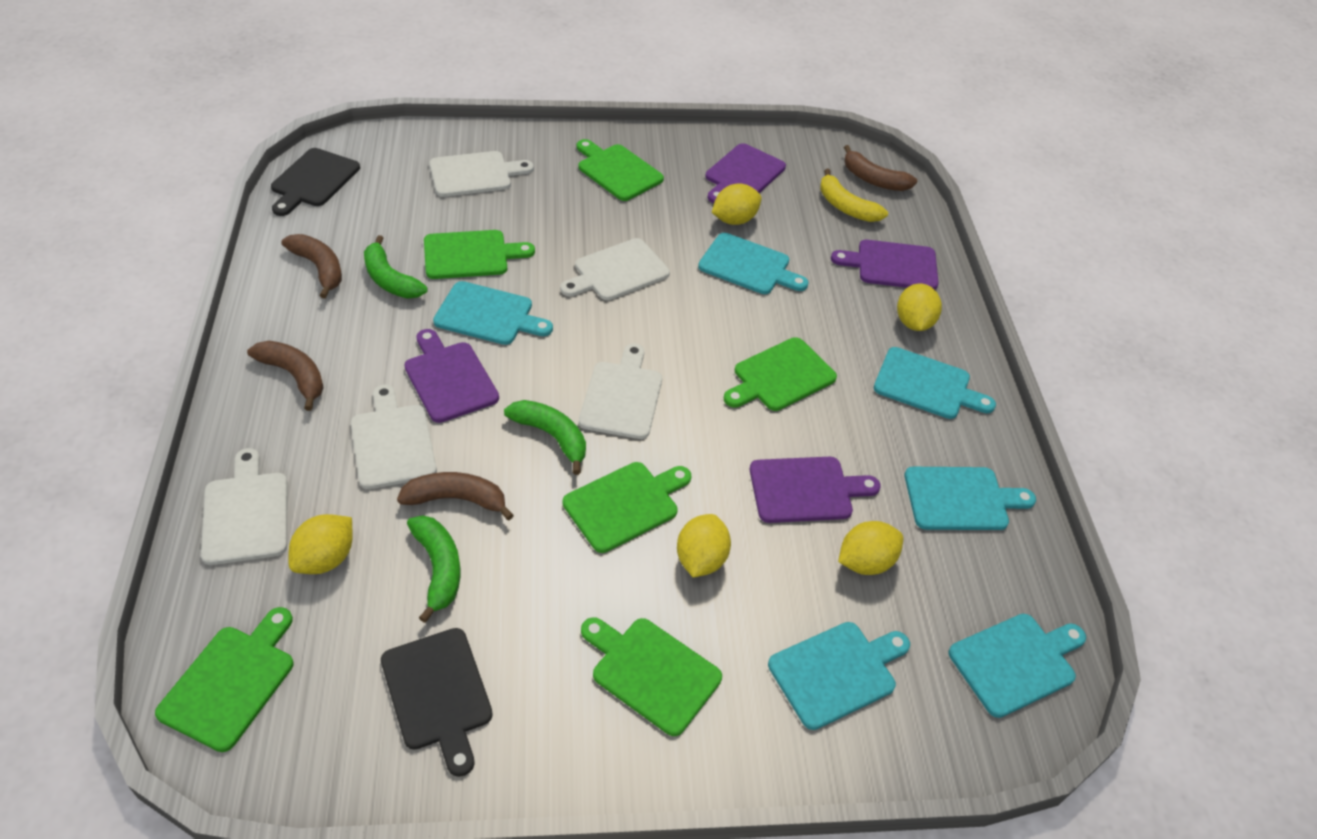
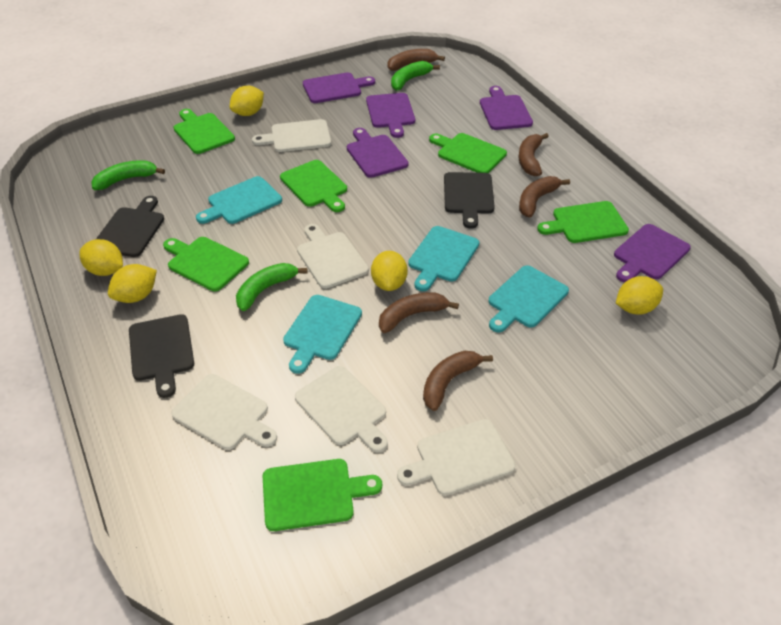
black cutting board: 2 -> 3
brown banana: 4 -> 5
purple cutting board: 4 -> 5
turquoise cutting board: 6 -> 4
yellow banana: 1 -> 0

